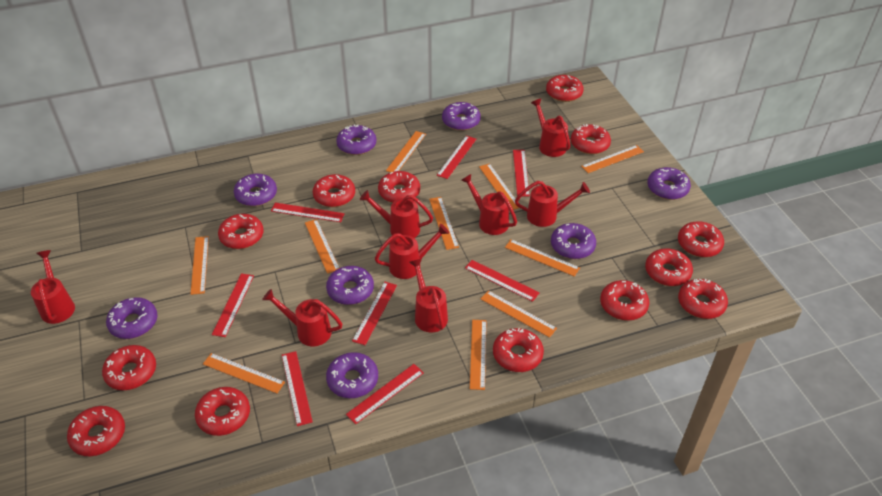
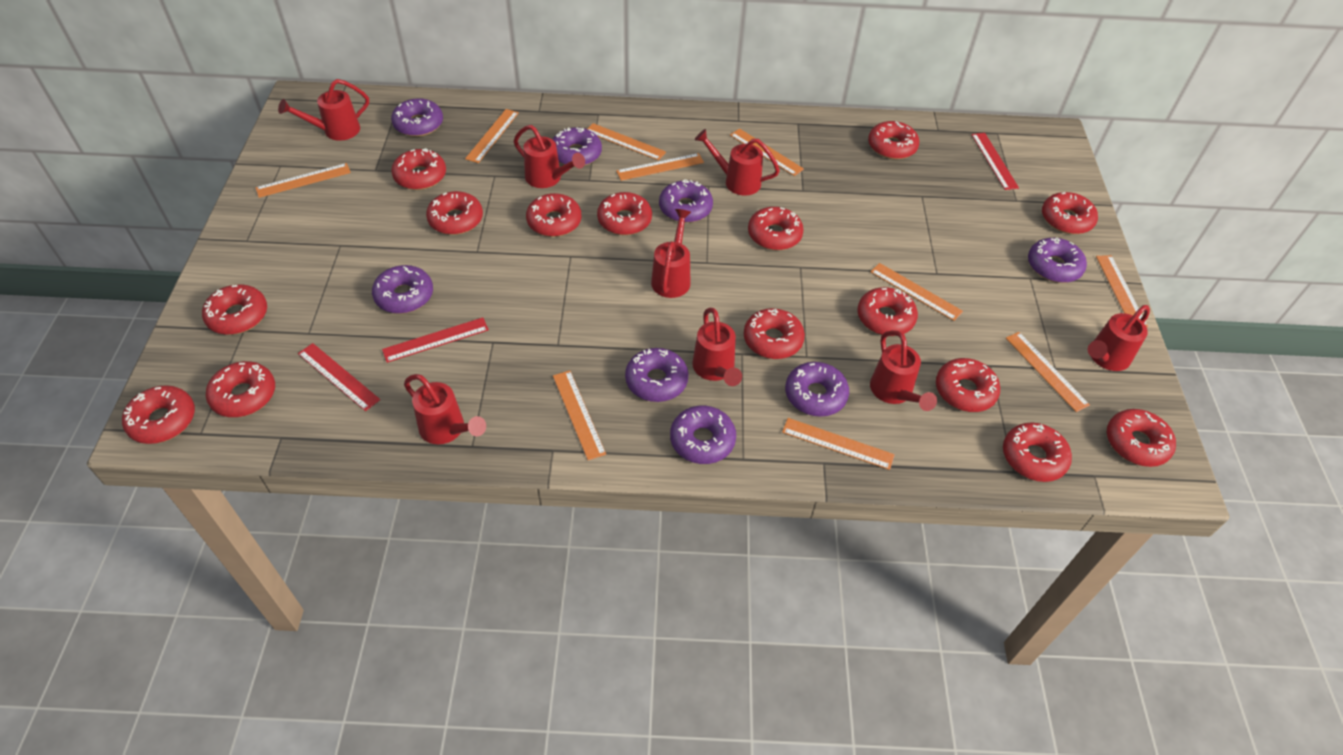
red donut: 13 -> 15
red ruler: 8 -> 3

